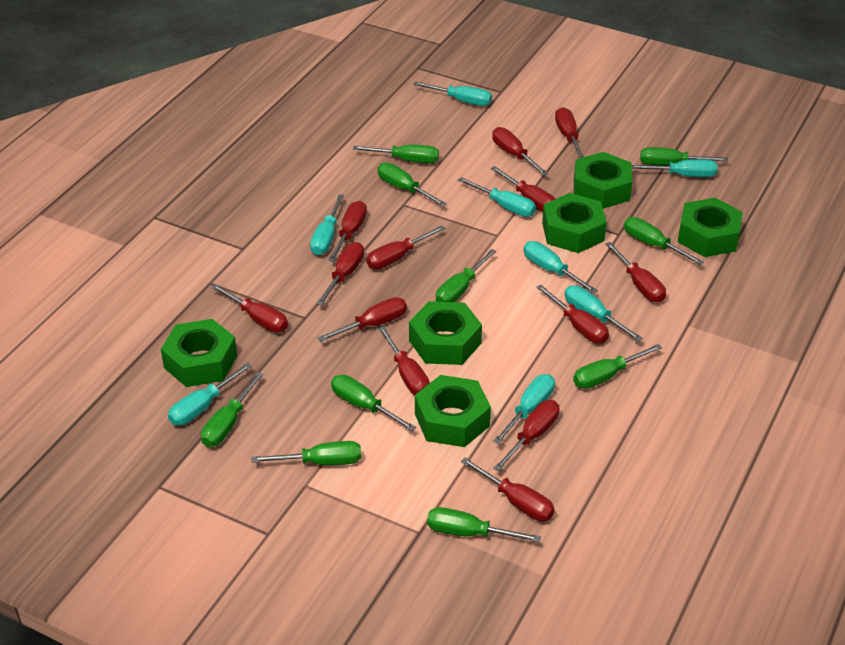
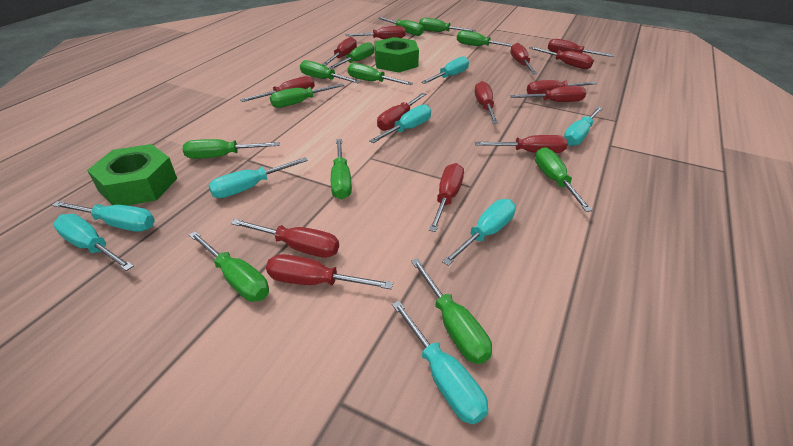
green nut: 6 -> 2
green screwdriver: 10 -> 12
red screwdriver: 13 -> 14

